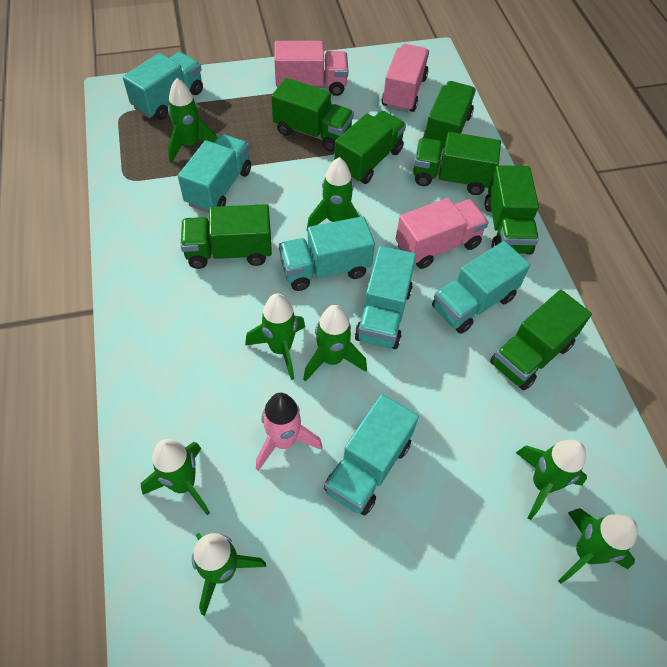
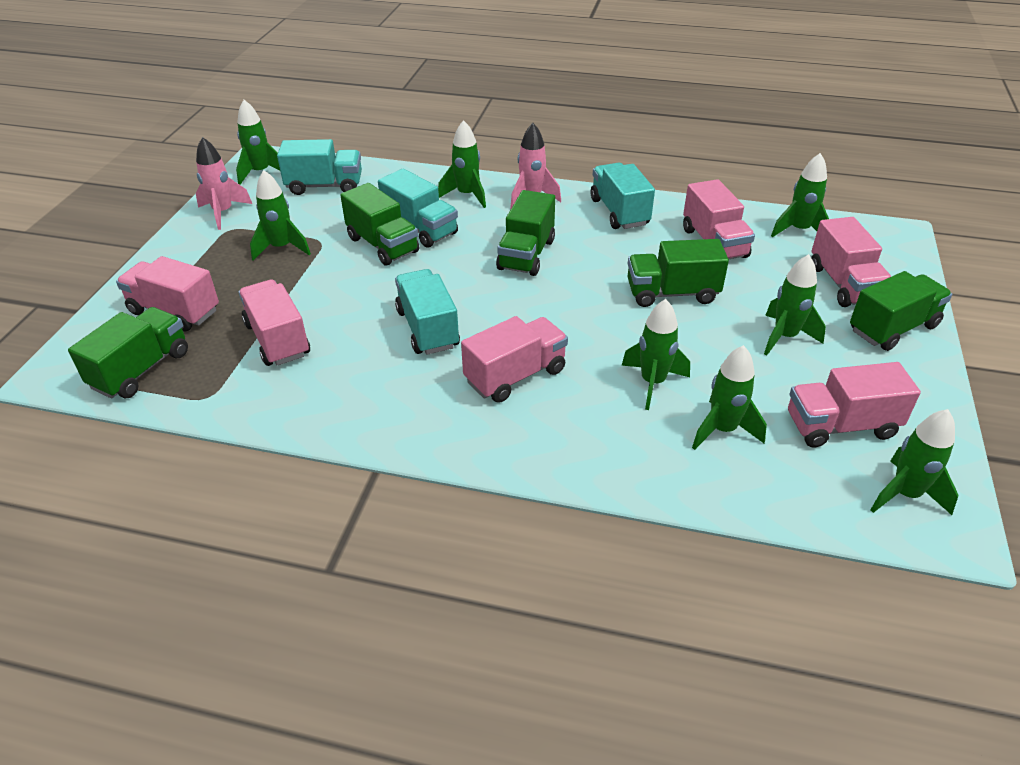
green truck: 7 -> 5
pink rocket: 1 -> 2
pink truck: 3 -> 6
turquoise truck: 6 -> 4

